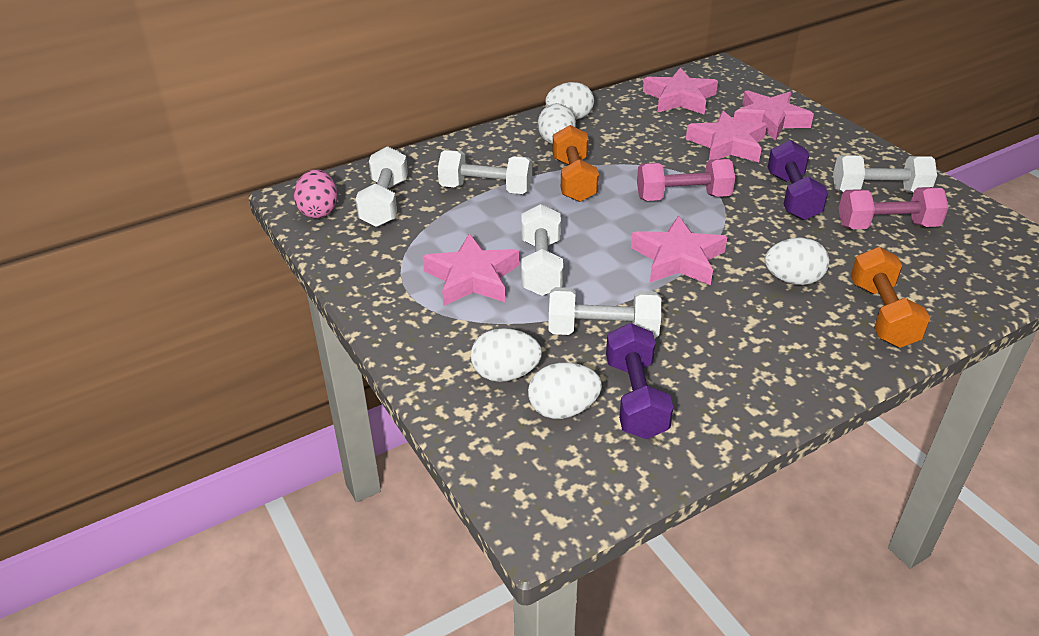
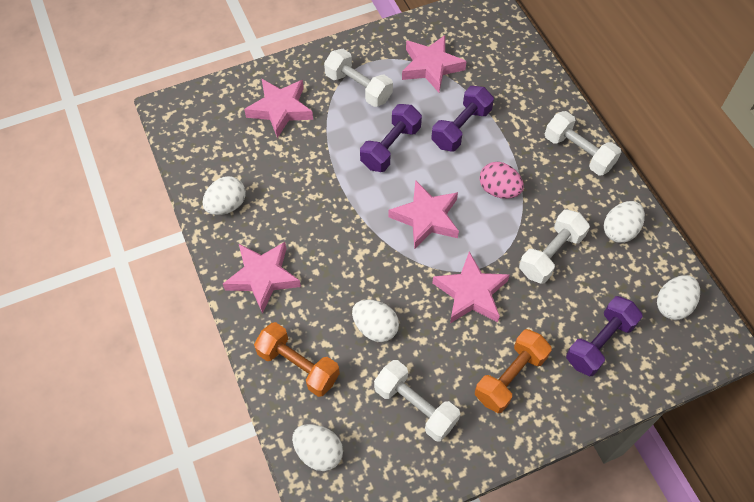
pink dumbbell: 2 -> 0
purple dumbbell: 2 -> 3
white dumbbell: 5 -> 4

